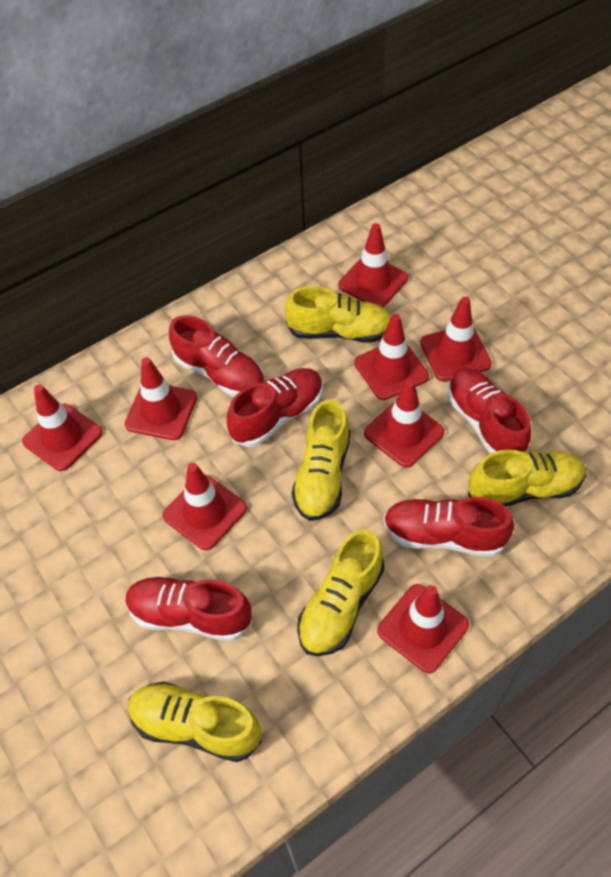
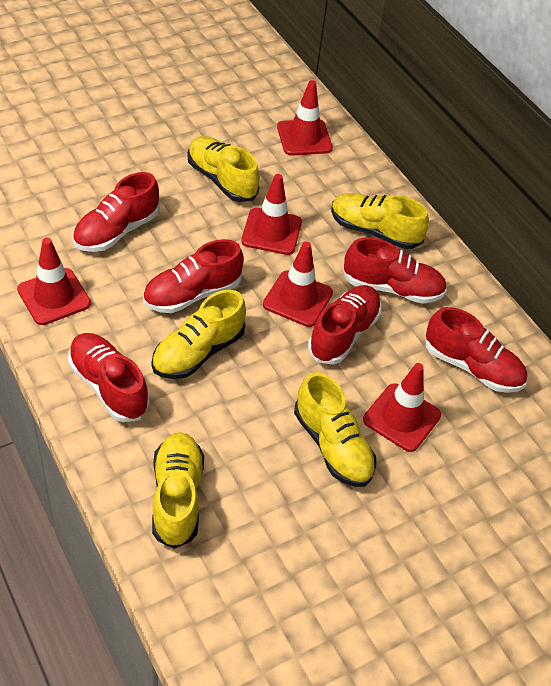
red shoe: 5 -> 6
red traffic cone: 8 -> 5

